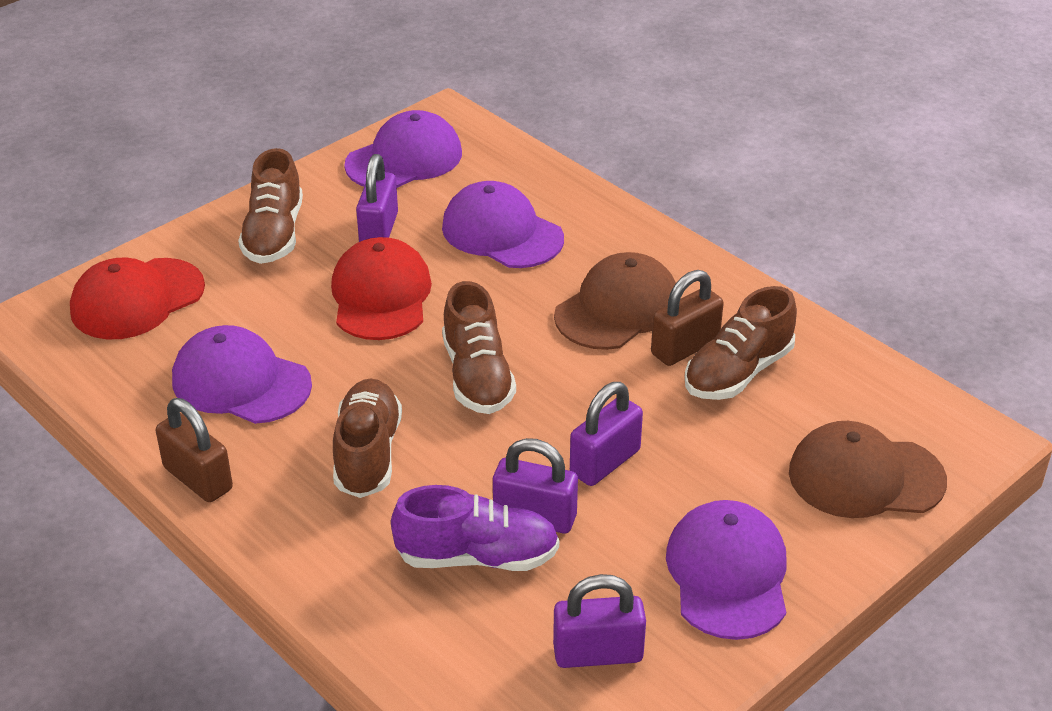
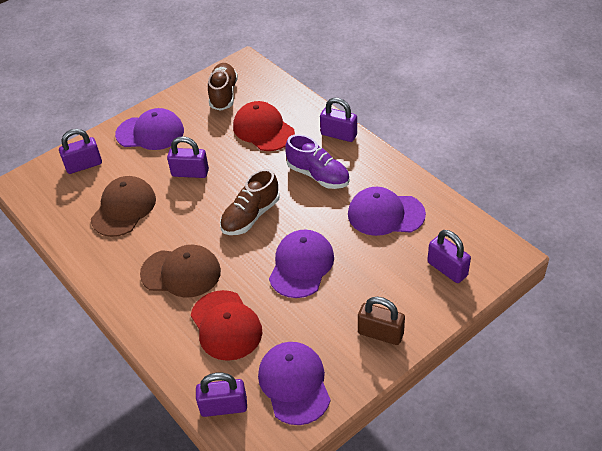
brown padlock: 2 -> 1
brown shoe: 4 -> 2
purple padlock: 4 -> 5

